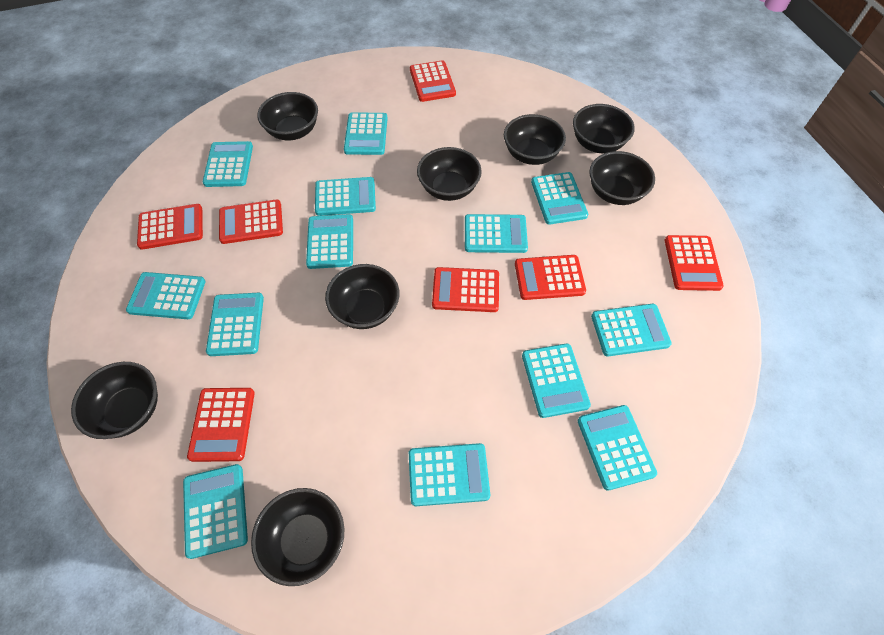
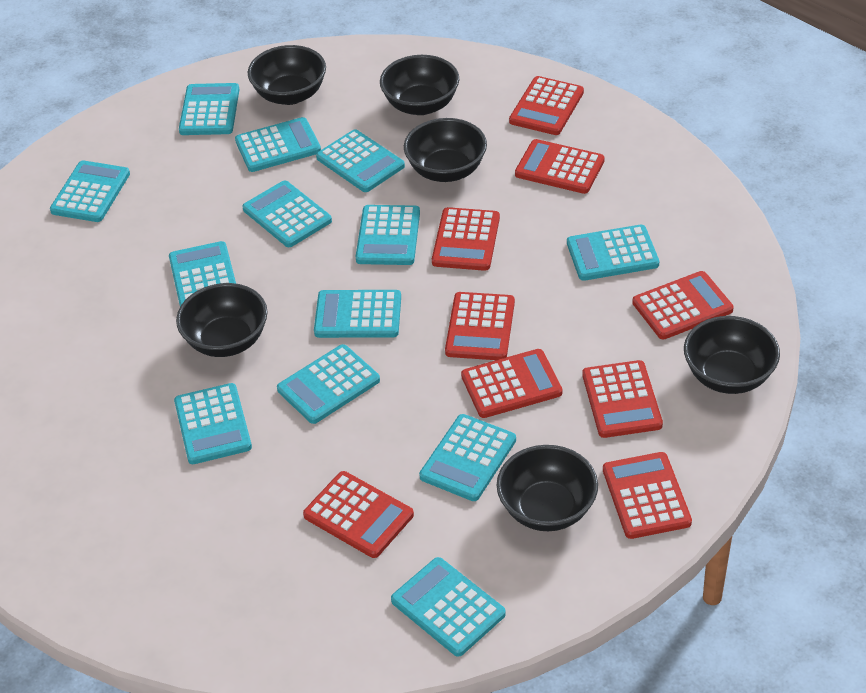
black bowl: 8 -> 6
red calculator: 7 -> 9

